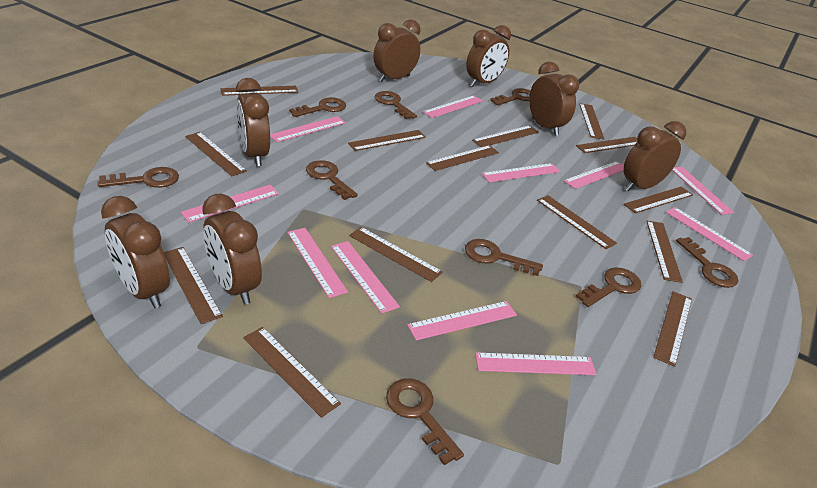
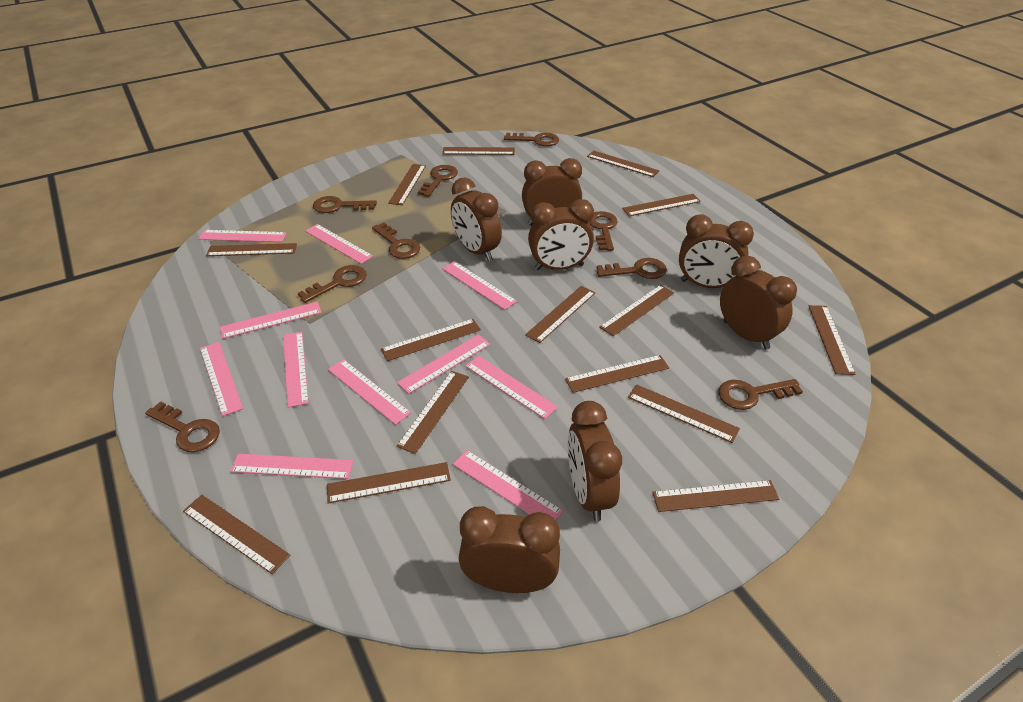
brown ruler: 14 -> 15

